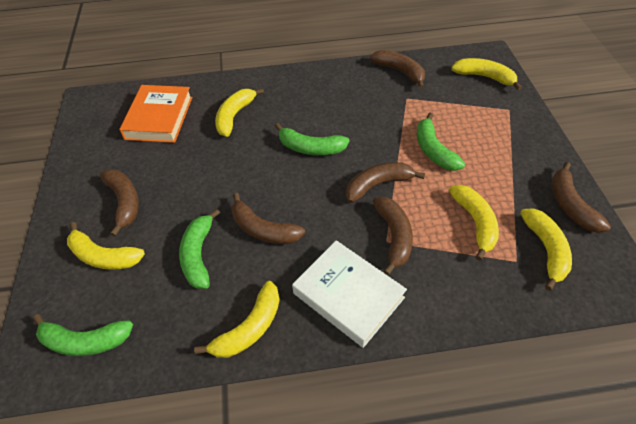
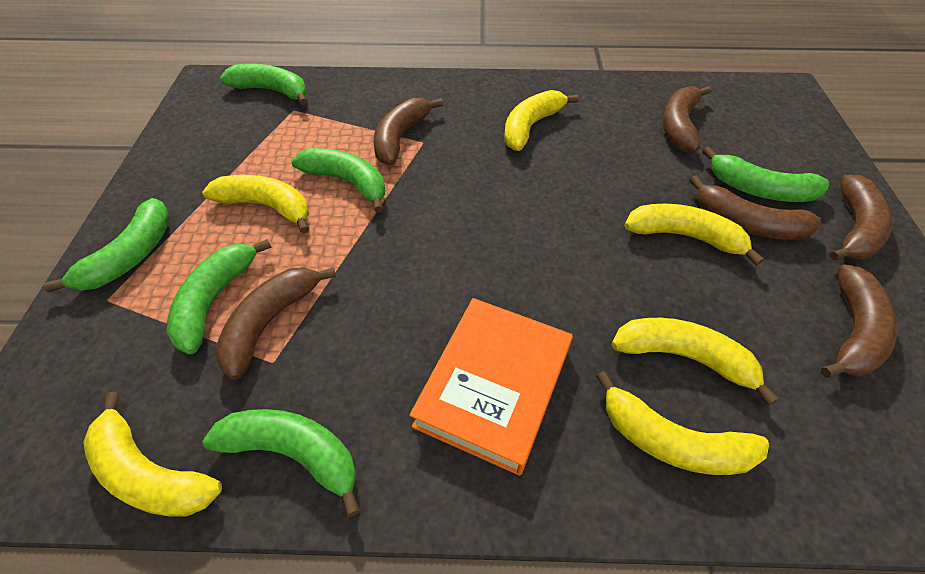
green banana: 4 -> 6
white book: 1 -> 0

